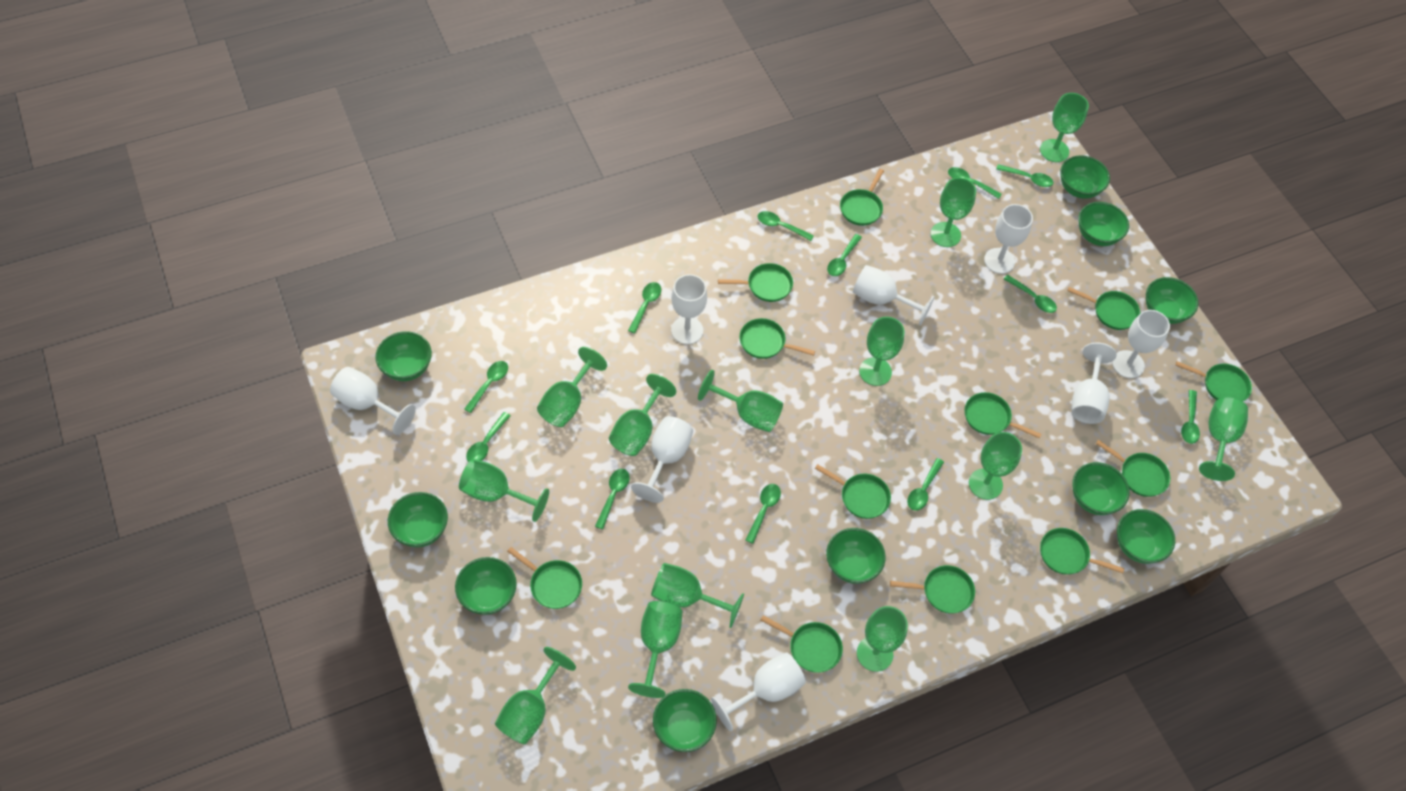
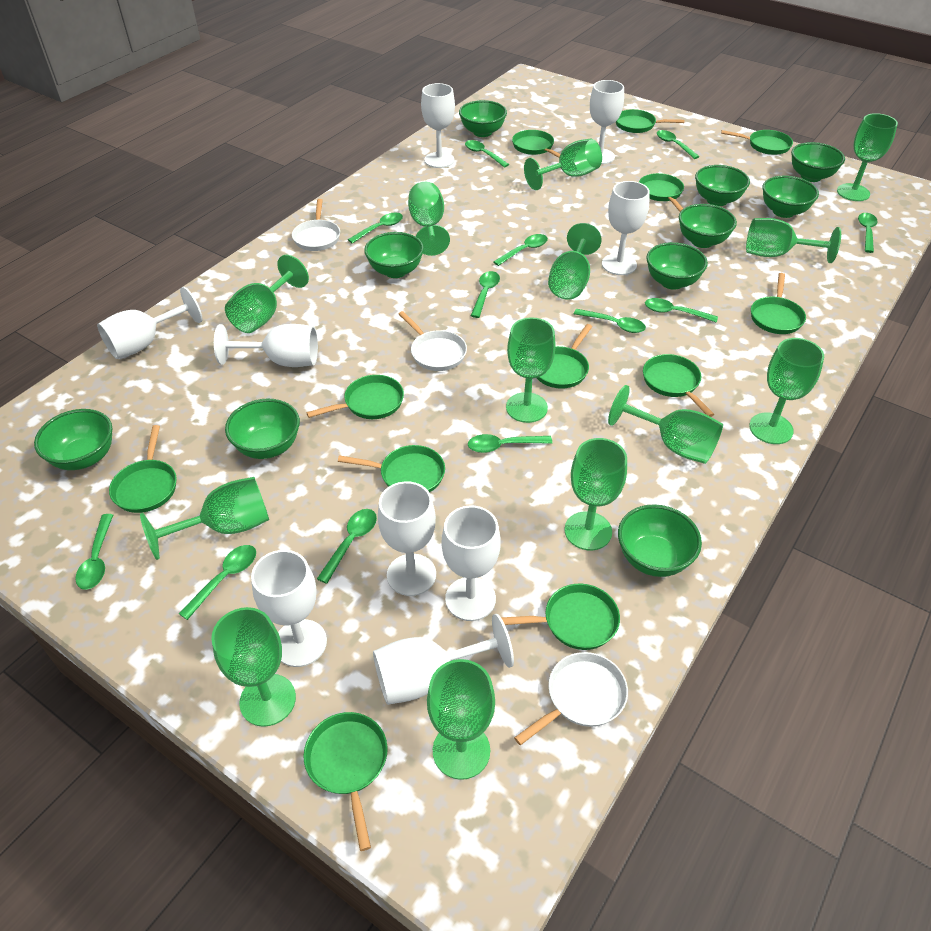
white goblet: 8 -> 9
white pan: 0 -> 3

